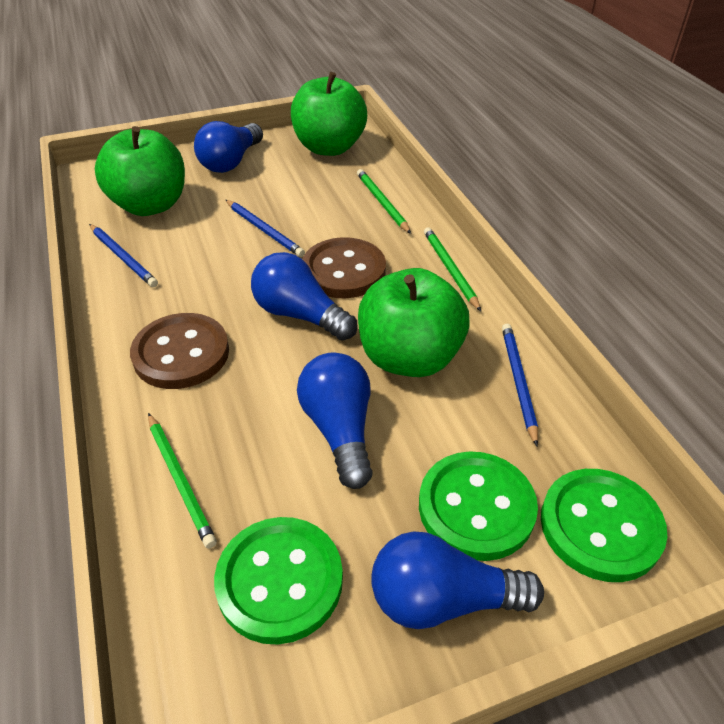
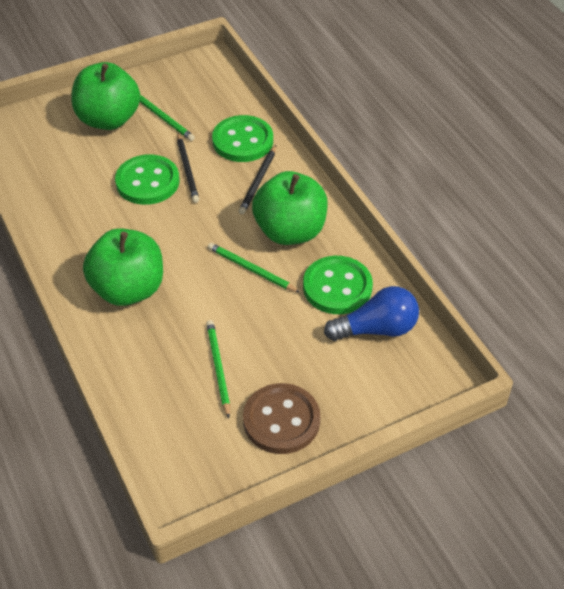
black pencil: 0 -> 2
blue light bulb: 4 -> 1
blue pencil: 3 -> 0
brown button: 2 -> 1

